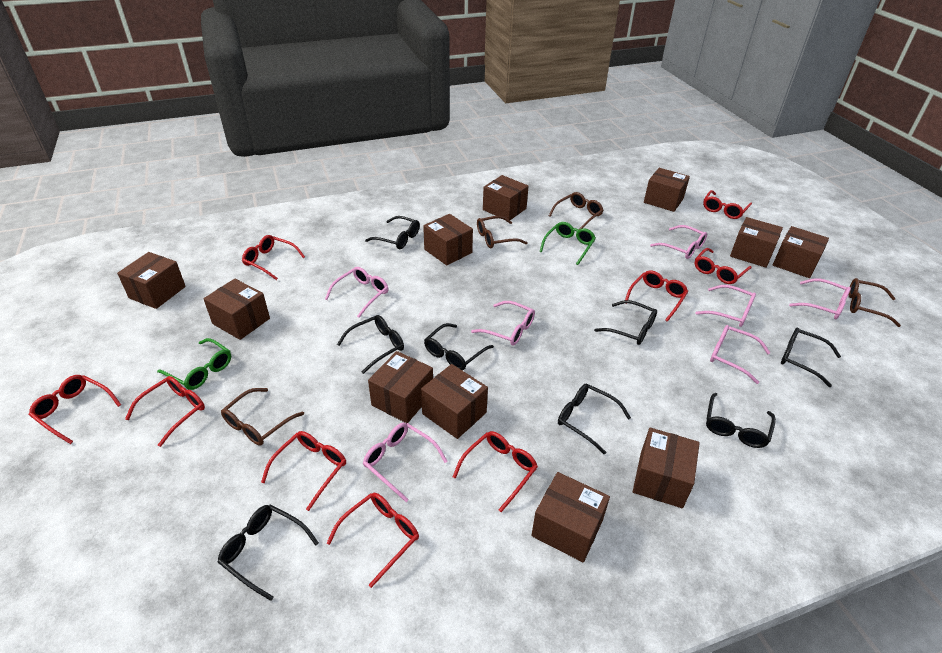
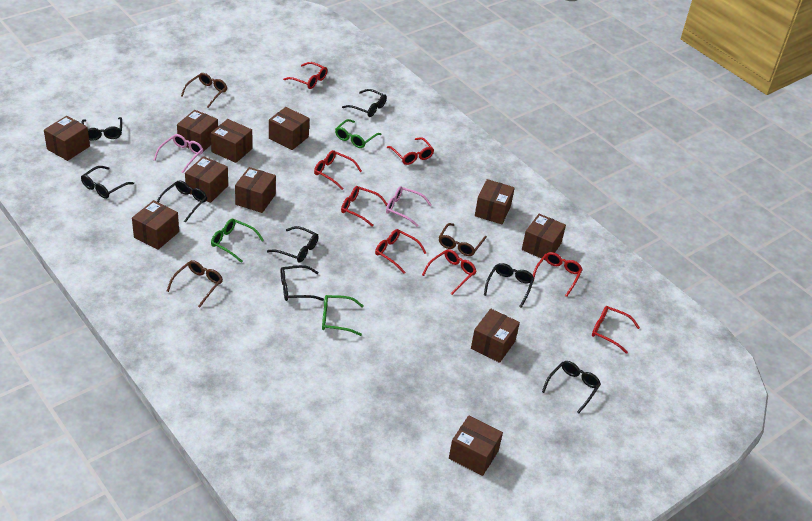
brown glasses: 4 -> 3
green glasses: 2 -> 3
pink glasses: 7 -> 2
red glasses: 9 -> 8

